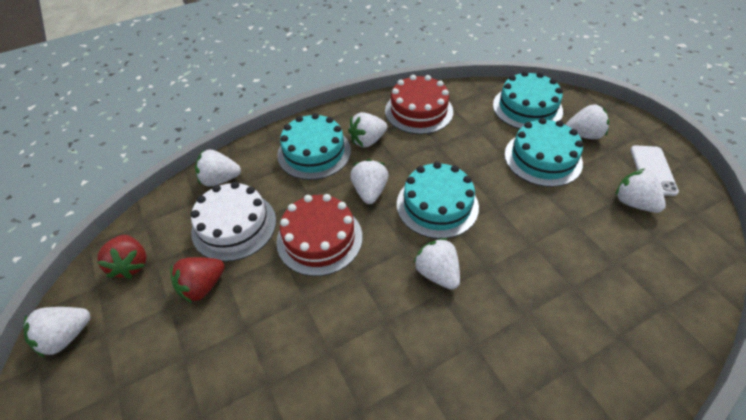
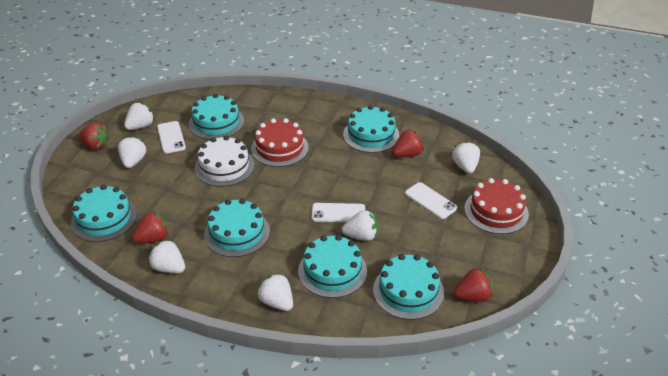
red strawberry: 2 -> 4
turquoise cake: 4 -> 6
white phone: 1 -> 3
white strawberry: 7 -> 6

